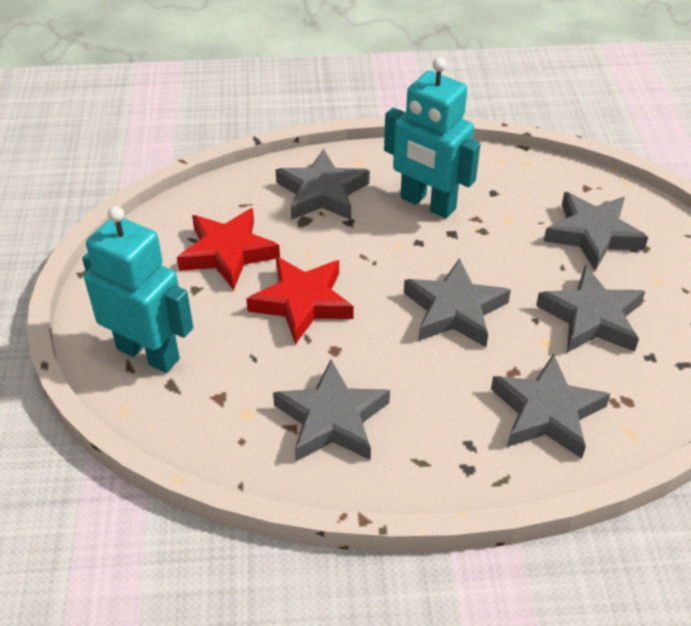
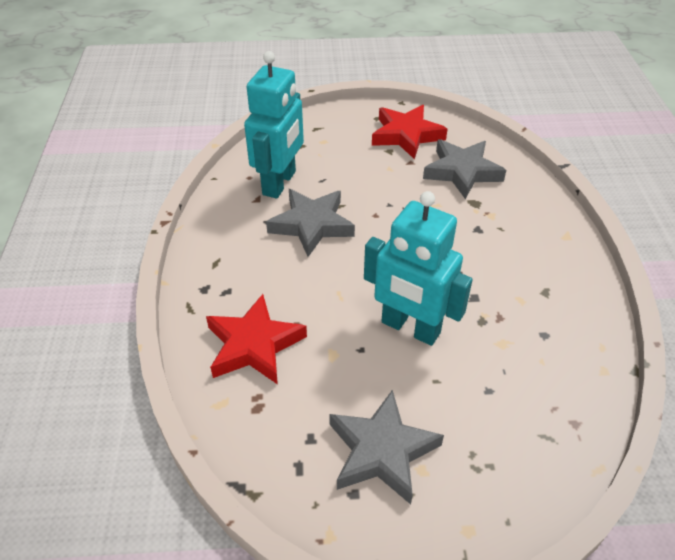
grey star: 6 -> 3

